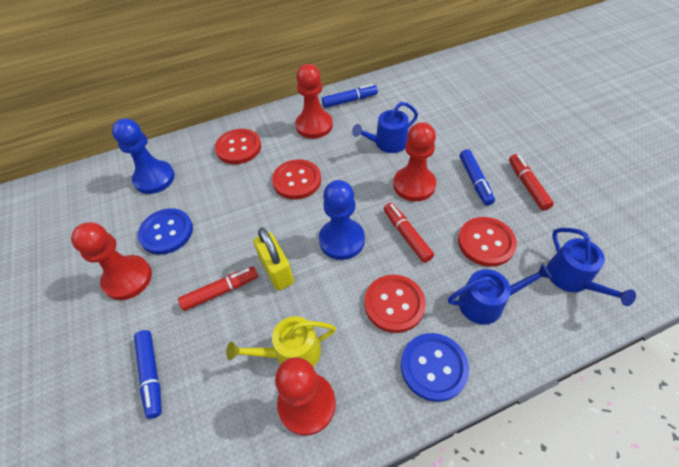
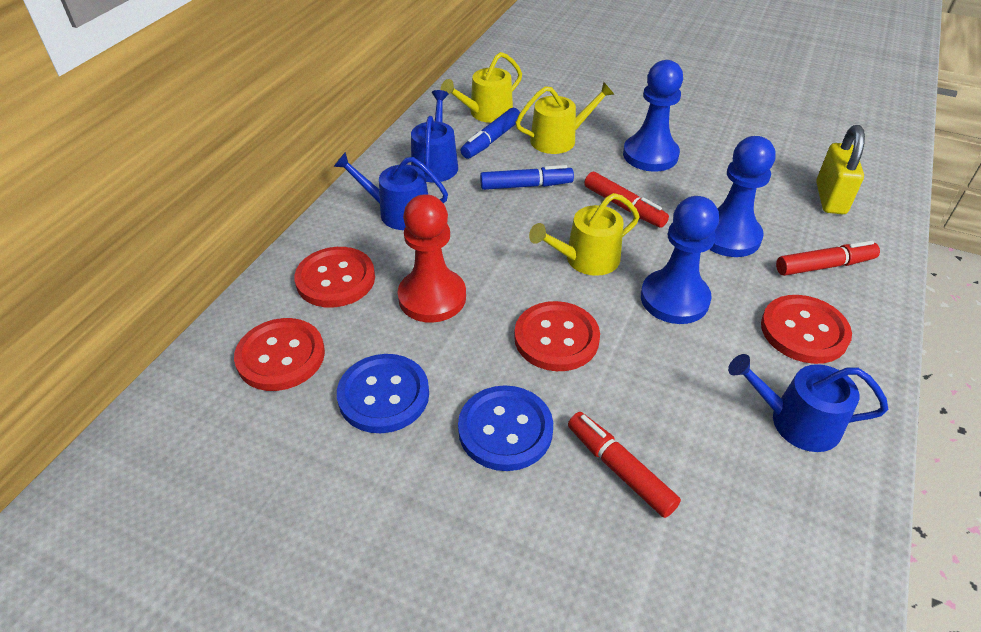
blue marker: 3 -> 2
blue pawn: 2 -> 3
red pawn: 4 -> 1
yellow watering can: 1 -> 3

